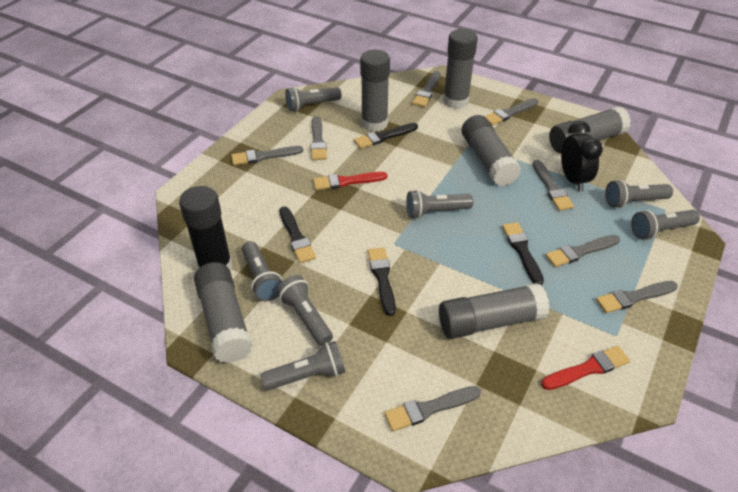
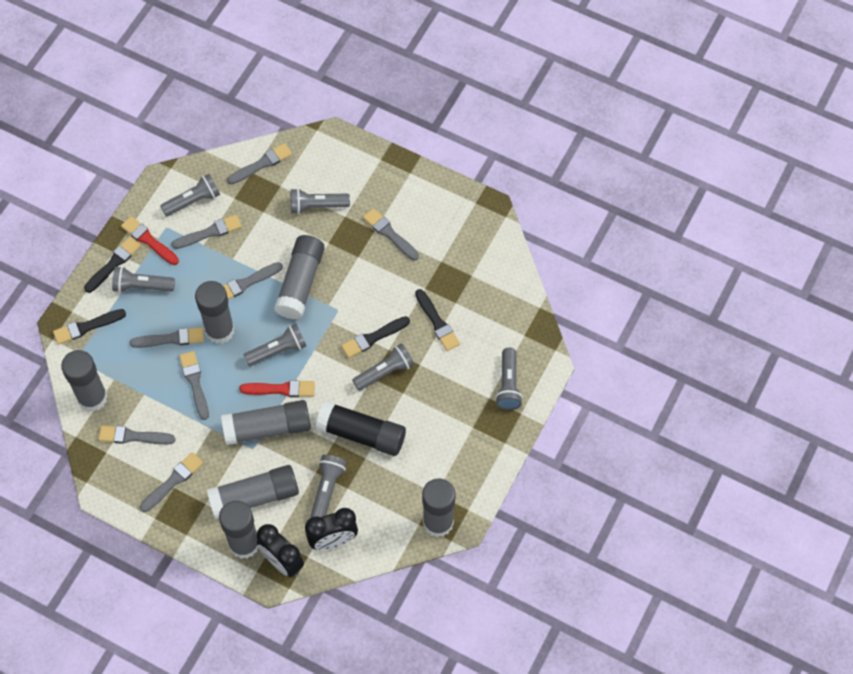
black clock: 1 -> 2
grey glue stick: 6 -> 7

